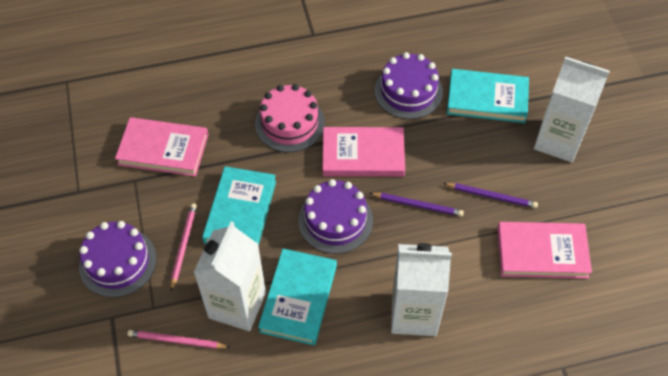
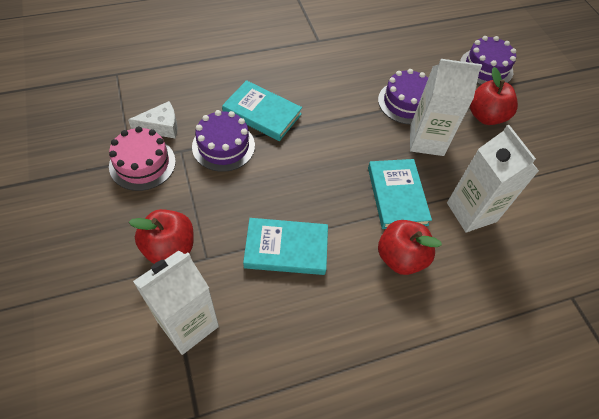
pink book: 3 -> 0
pink pencil: 2 -> 0
purple pencil: 2 -> 0
red apple: 0 -> 3
white cheese: 0 -> 1

